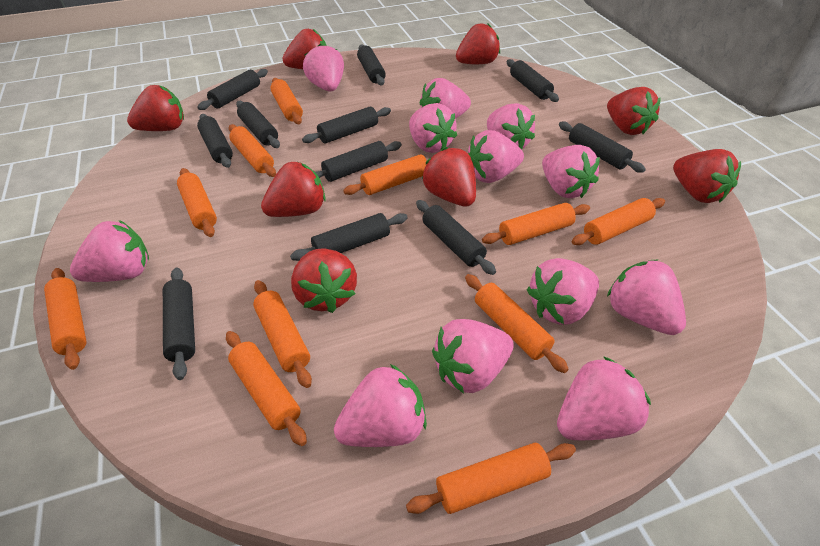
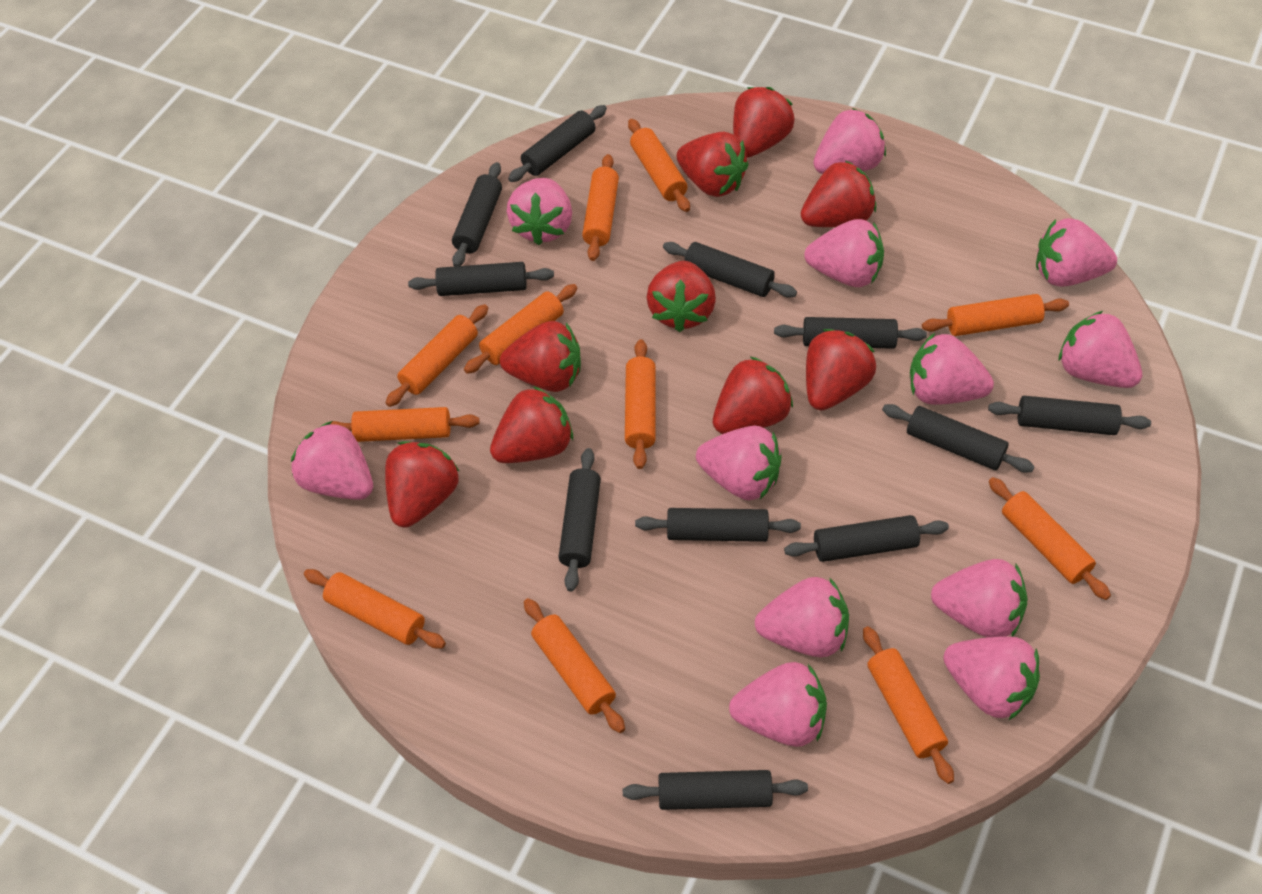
red strawberry: 8 -> 9

